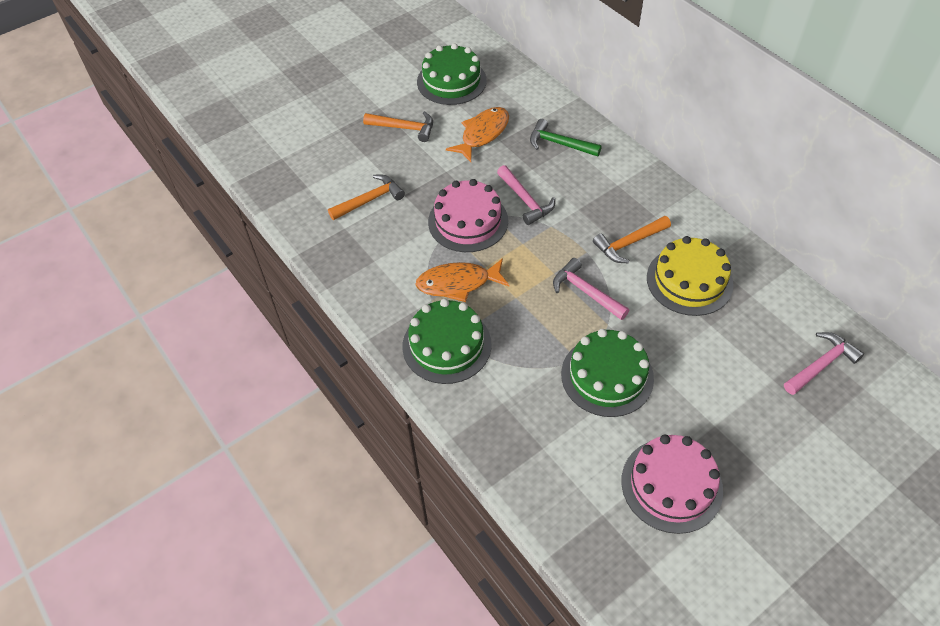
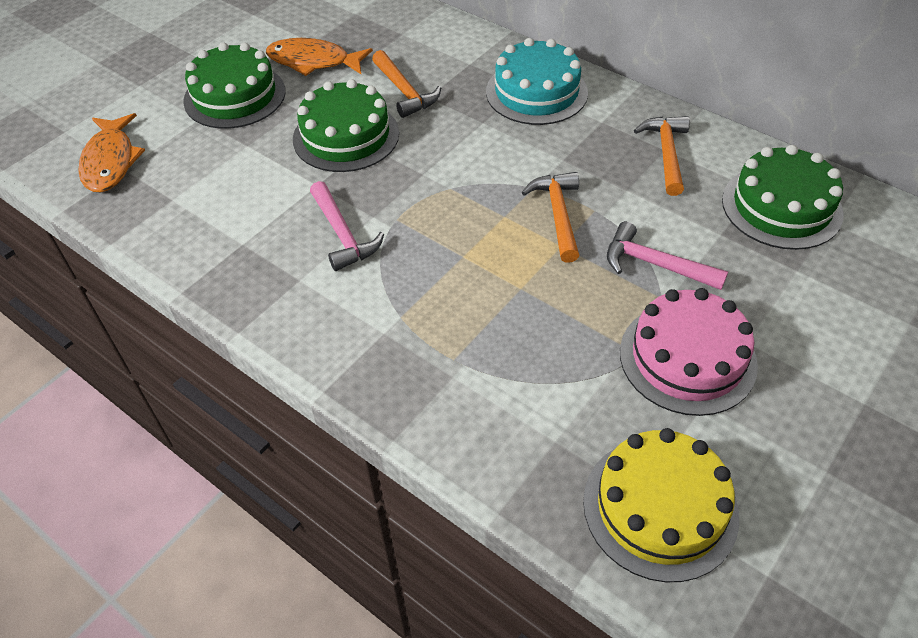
green hammer: 1 -> 0
pink cake: 2 -> 1
pink hammer: 3 -> 2
turquoise cake: 0 -> 1

